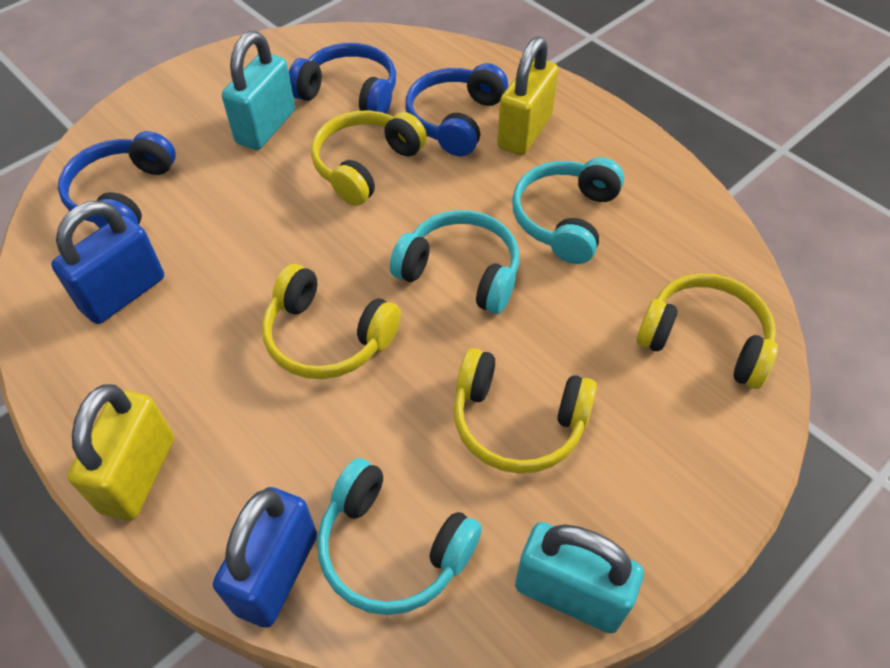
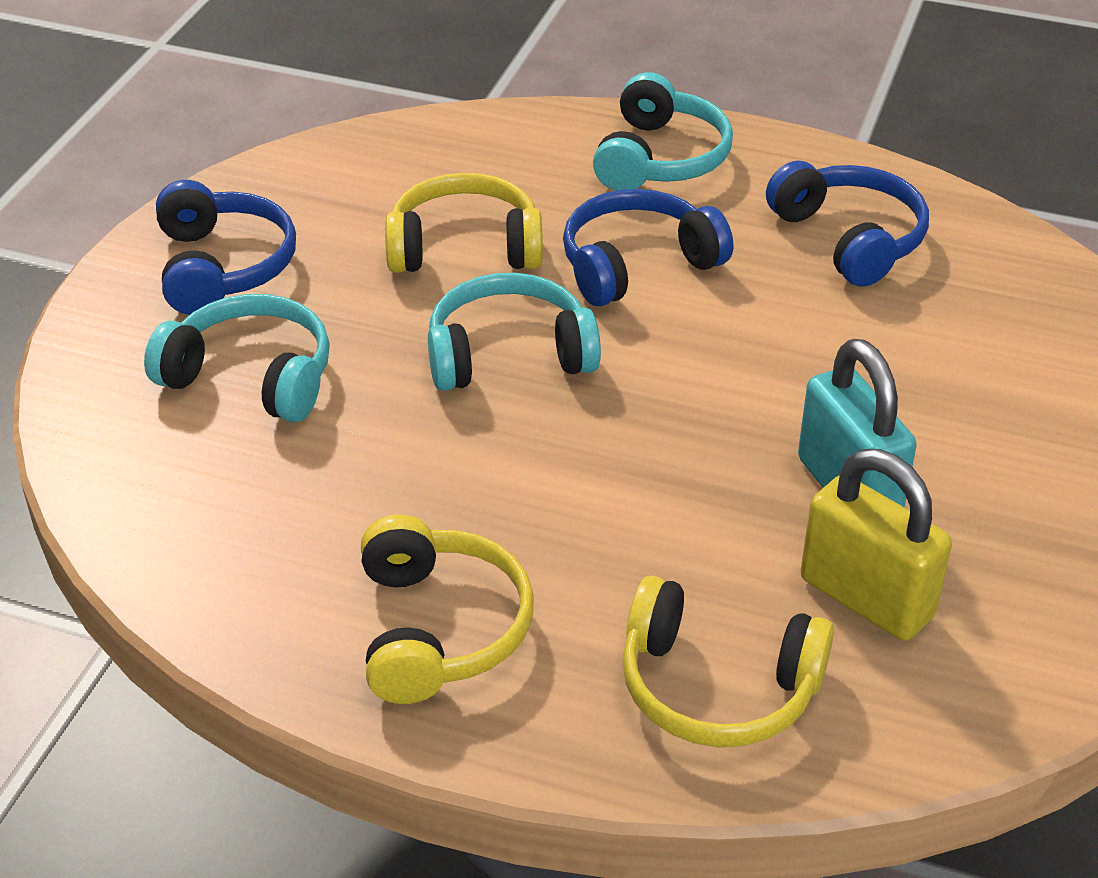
blue padlock: 2 -> 0
turquoise padlock: 2 -> 1
yellow headphones: 4 -> 3
yellow padlock: 2 -> 1

